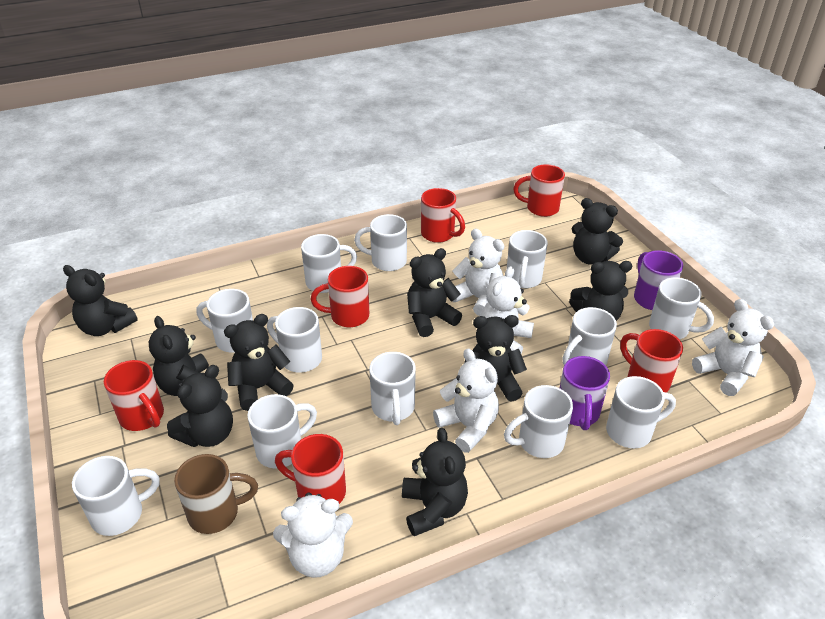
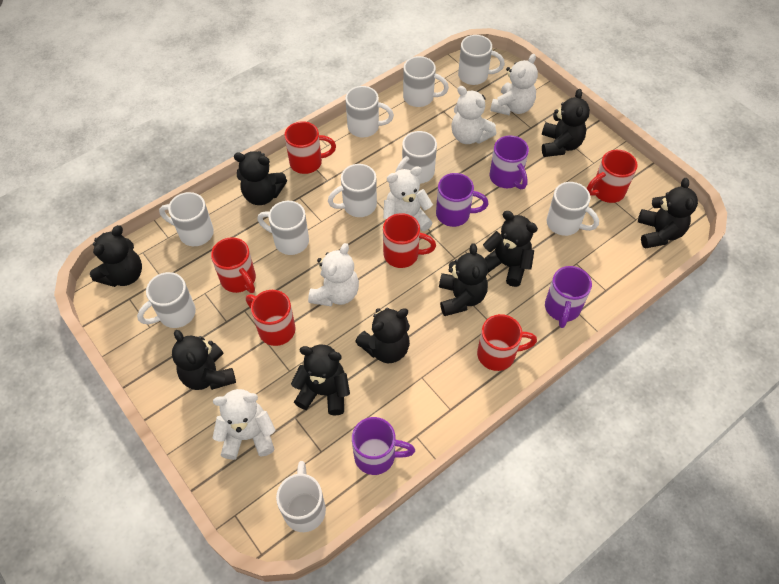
brown mug: 1 -> 0
purple mug: 2 -> 4
white mug: 12 -> 10

